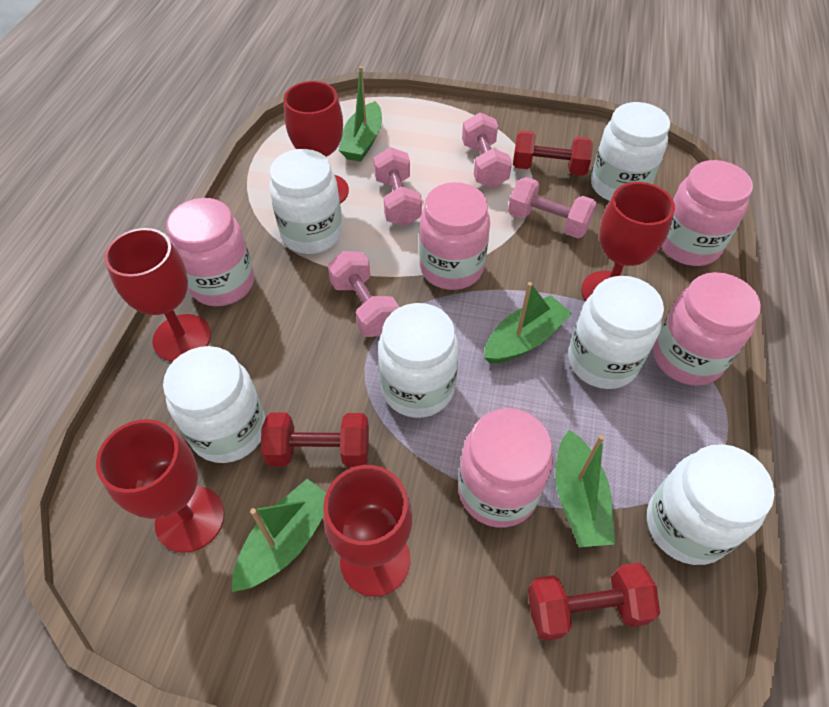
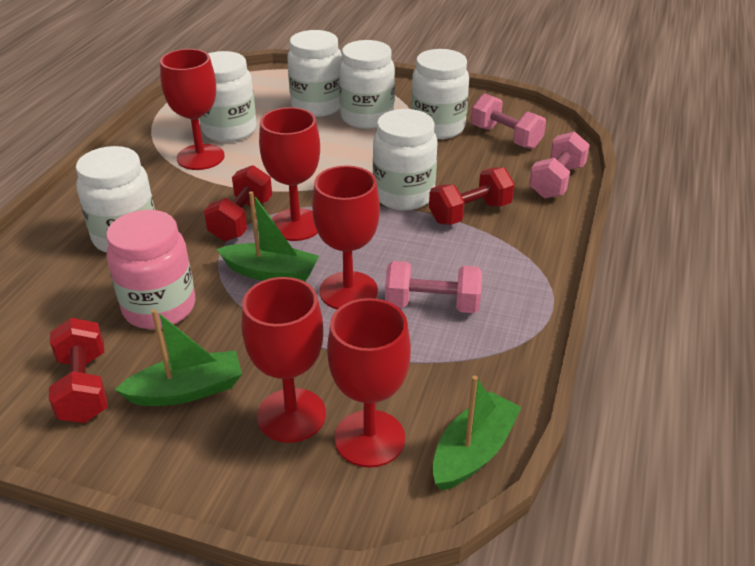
green boat: 4 -> 3
pink dumbbell: 4 -> 3
pink jar: 5 -> 1

